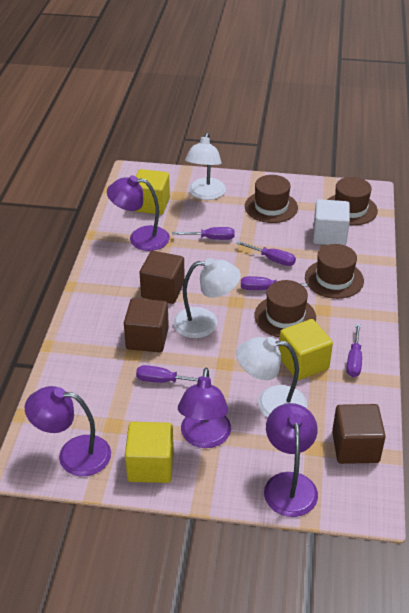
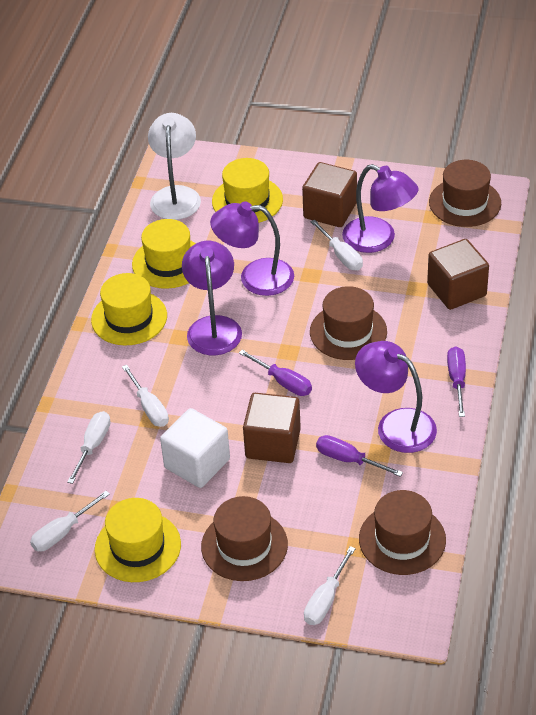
purple screwdriver: 5 -> 3
white lamp: 3 -> 1
white screwdriver: 0 -> 5
yellow cube: 3 -> 0
yellow hat: 0 -> 4

